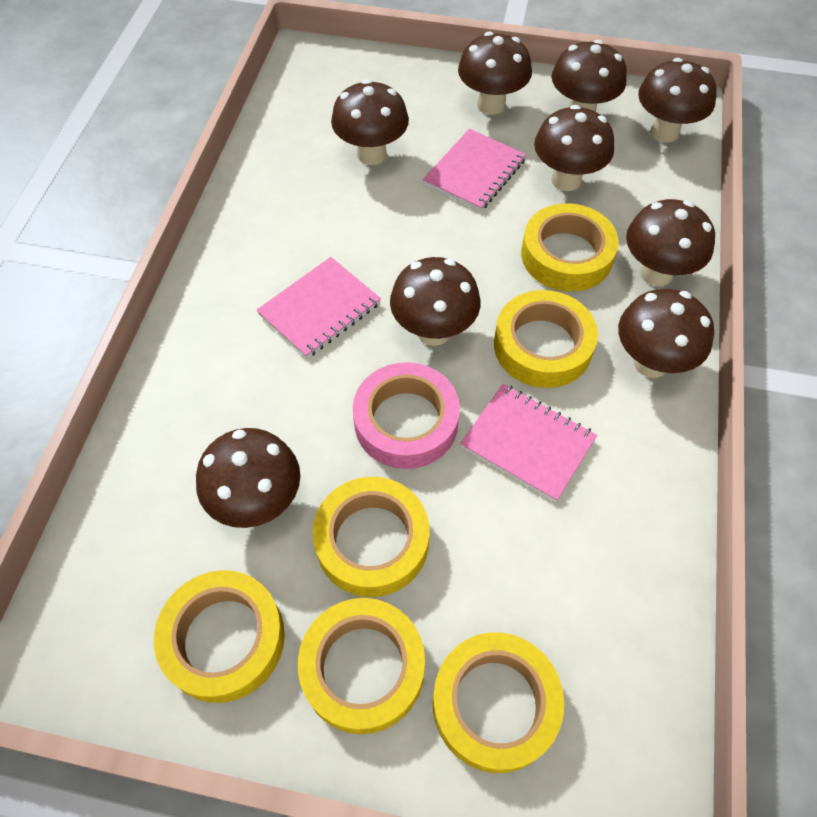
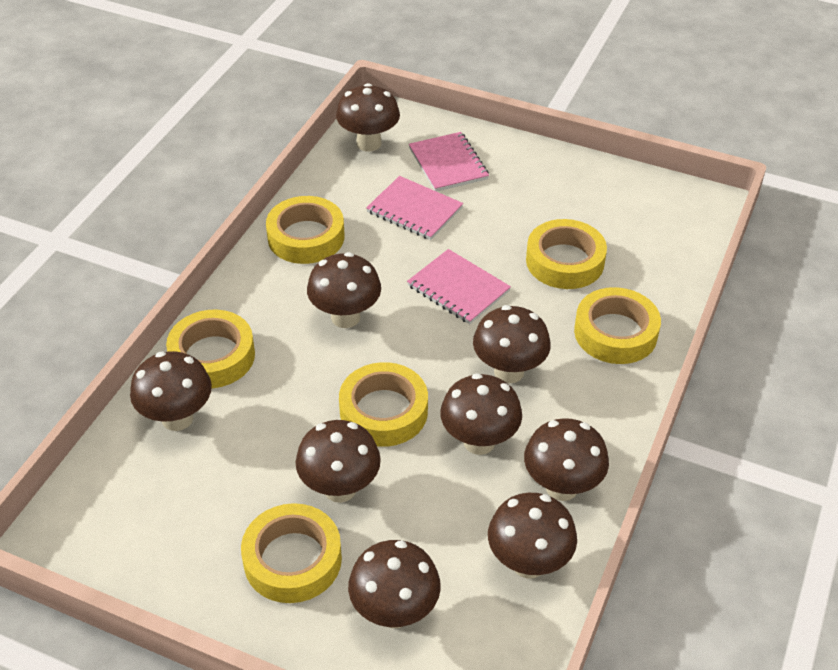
pink tape: 1 -> 0

